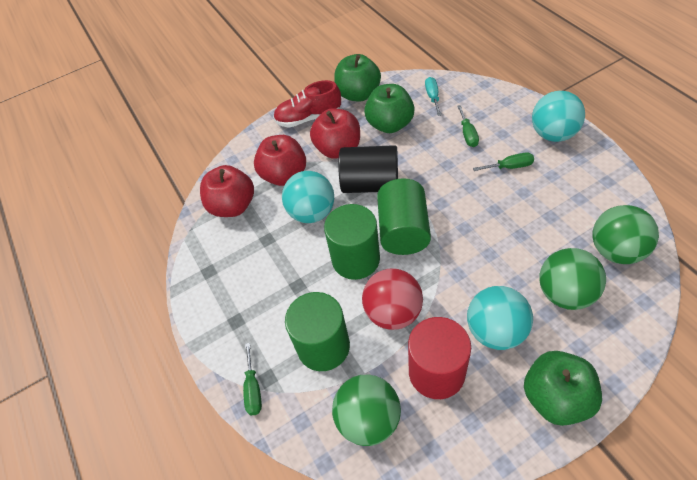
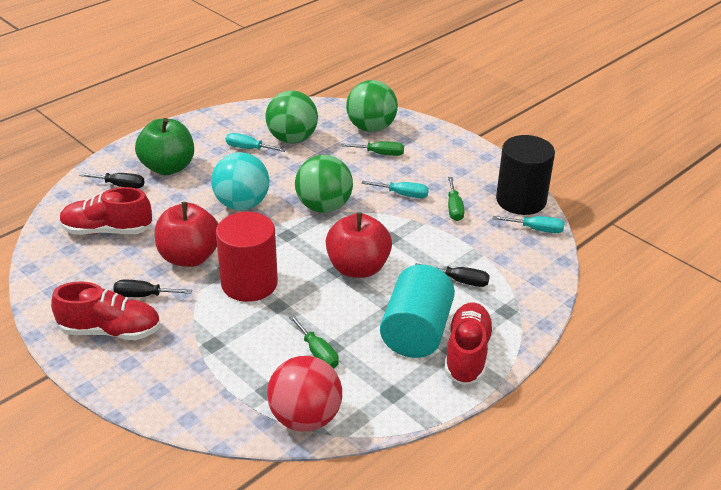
black screwdriver: 0 -> 3
green apple: 3 -> 1
green cylinder: 3 -> 0
red apple: 3 -> 2
red shoe: 1 -> 3
turquoise ball: 3 -> 1
turquoise cylinder: 0 -> 1
turquoise screwdriver: 1 -> 3

